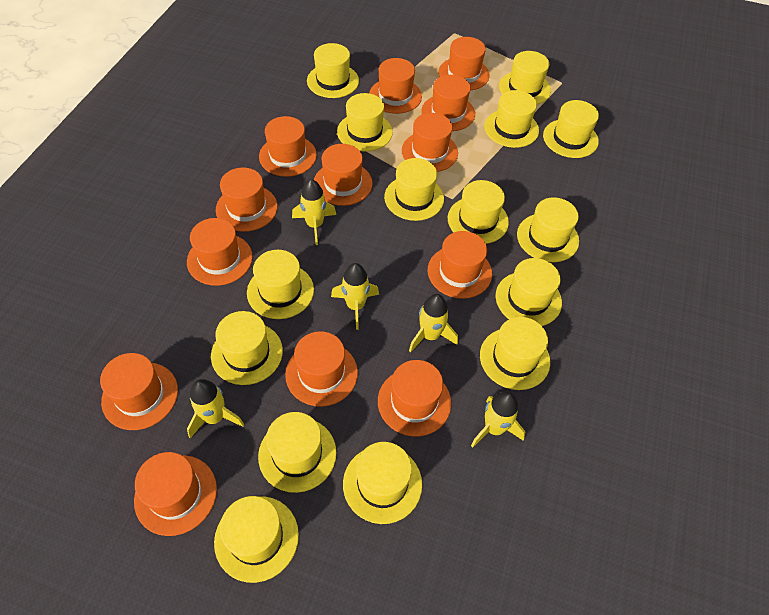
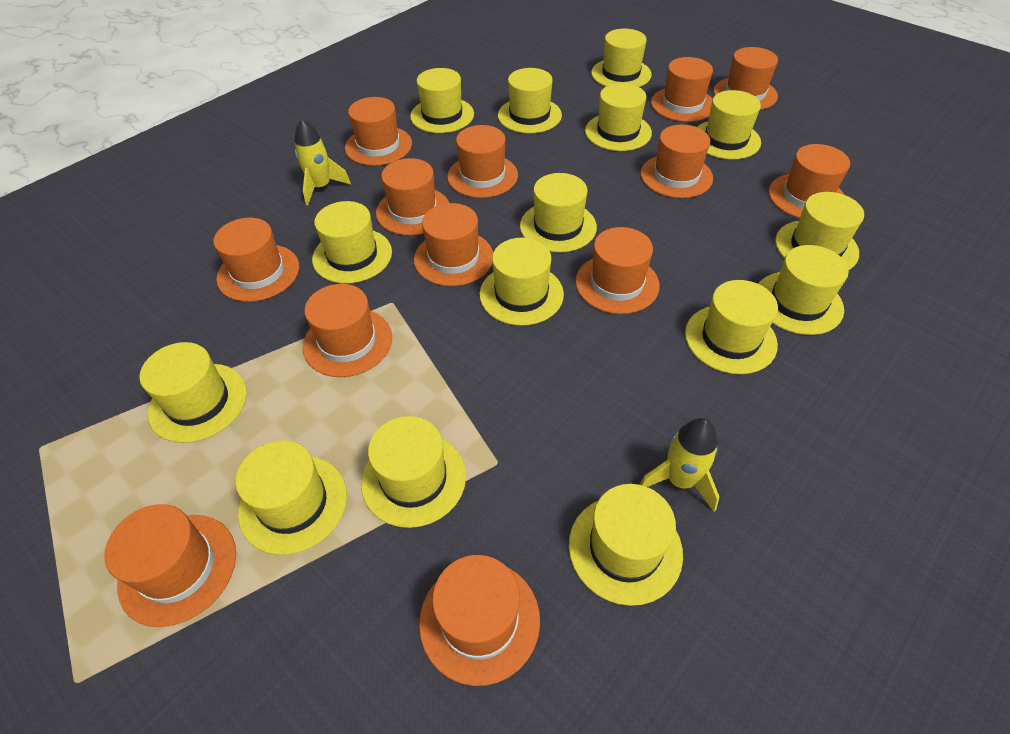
yellow rocket: 5 -> 2

